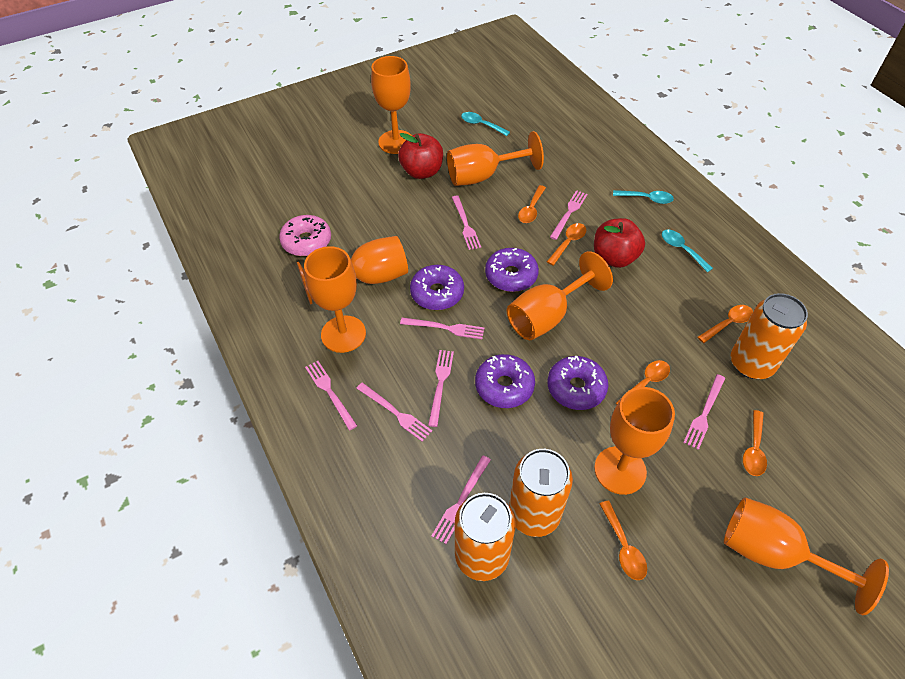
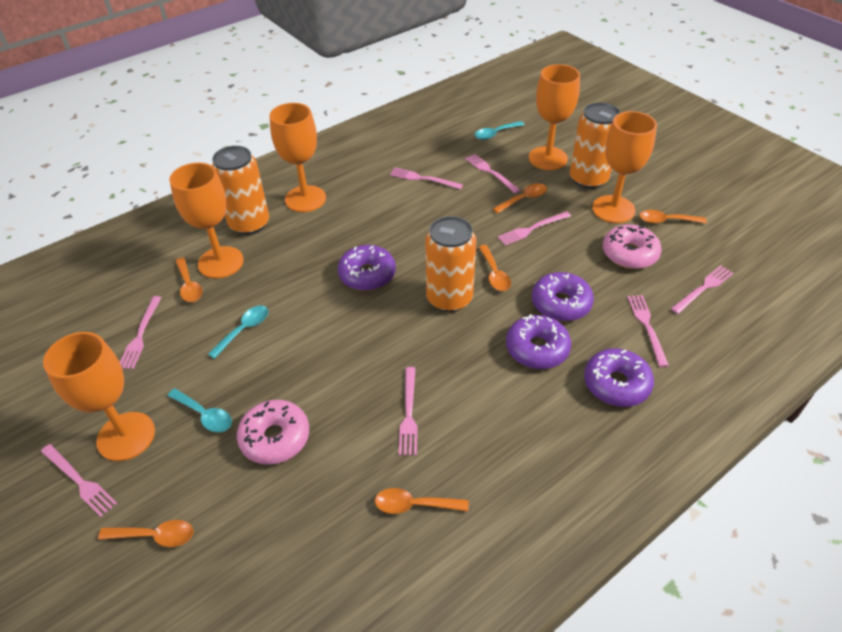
orange goblet: 7 -> 5
pink donut: 1 -> 2
red apple: 2 -> 0

